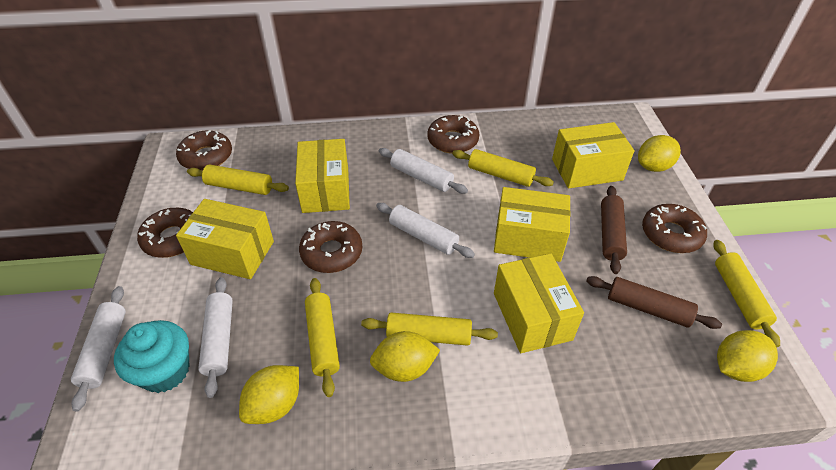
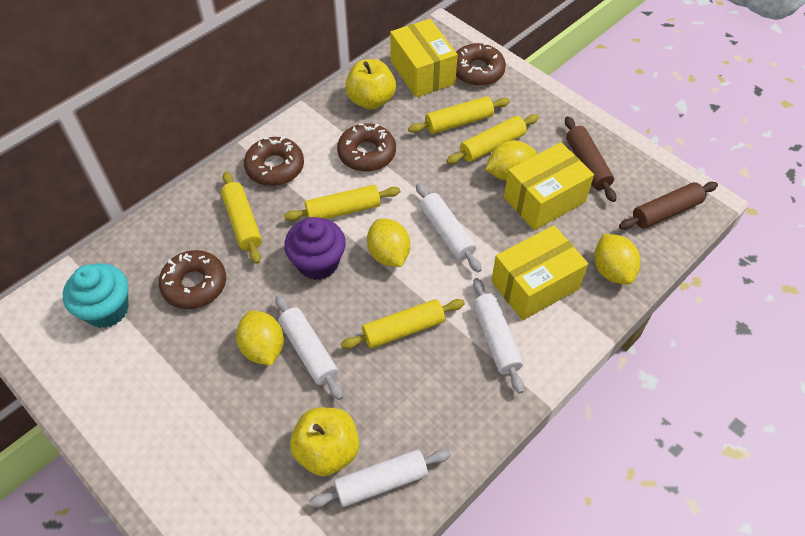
brown donut: 5 -> 4
purple cupcake: 0 -> 1
yellow apple: 0 -> 2
yellow box: 5 -> 3

